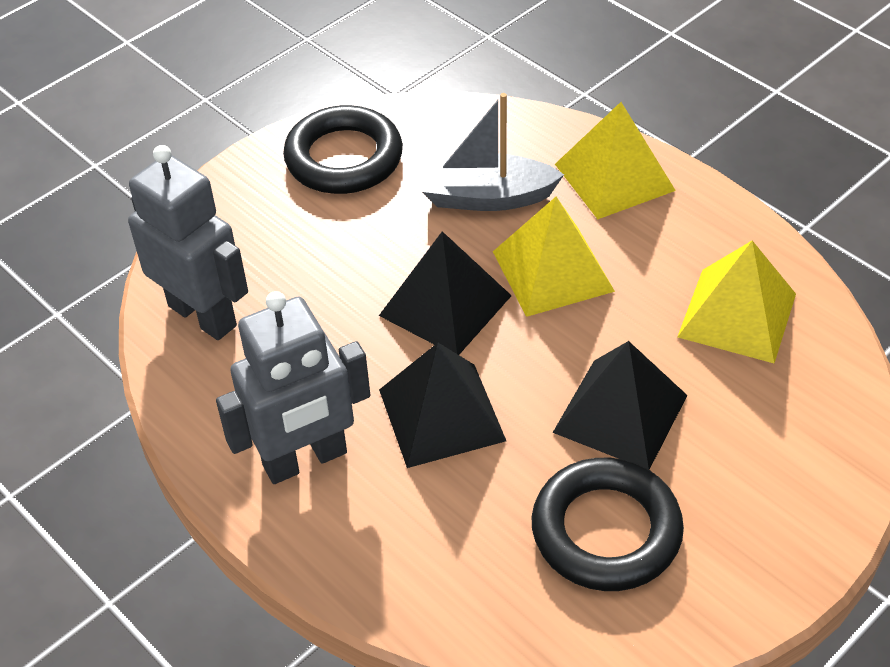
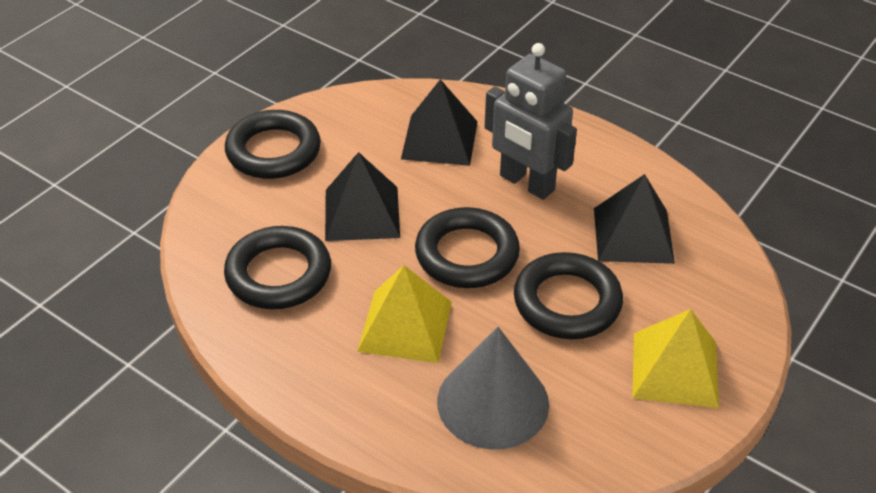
black ring: 2 -> 4
grey boat: 1 -> 0
grey cone: 0 -> 1
grey robot: 2 -> 1
yellow pyramid: 3 -> 2

